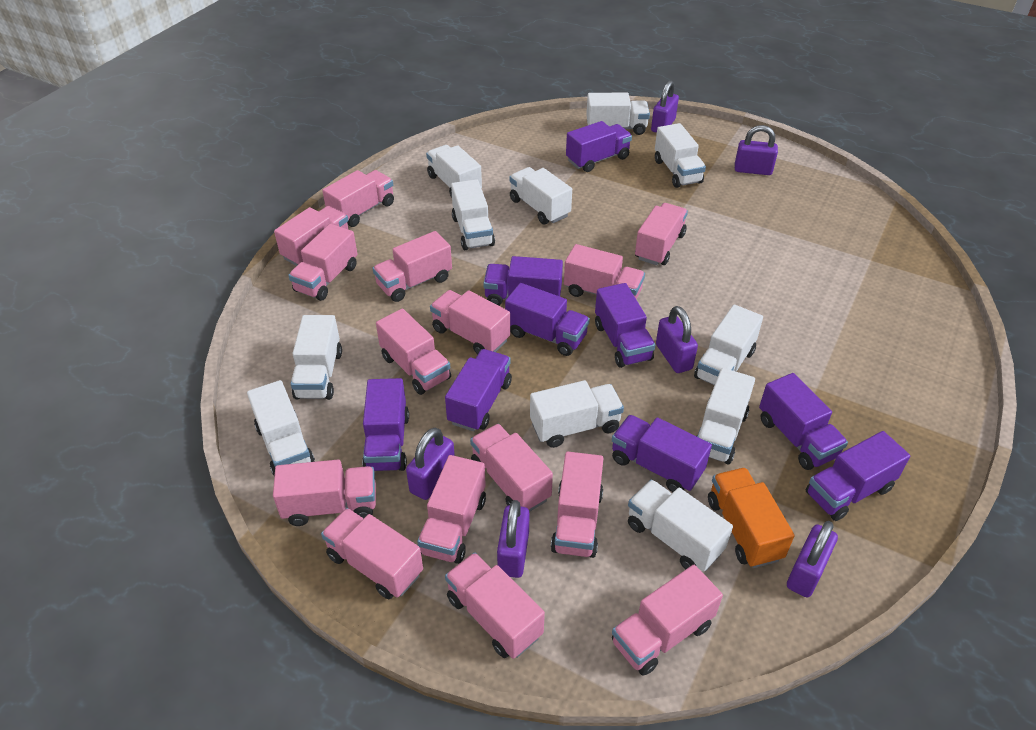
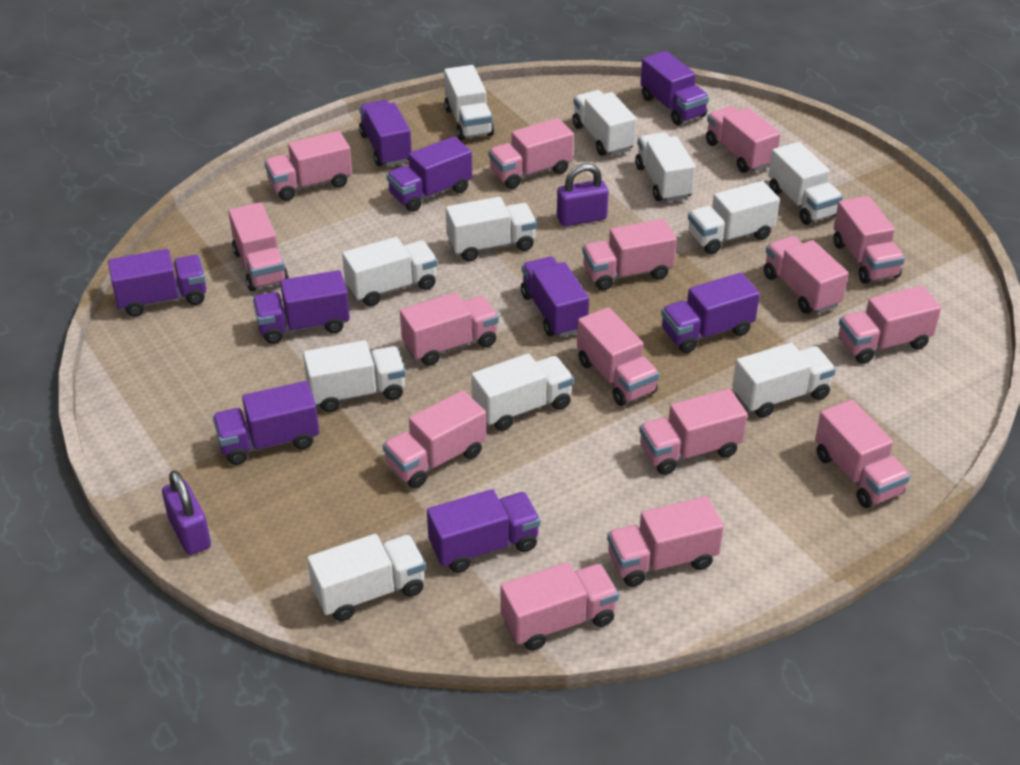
orange truck: 1 -> 0
purple padlock: 6 -> 2

